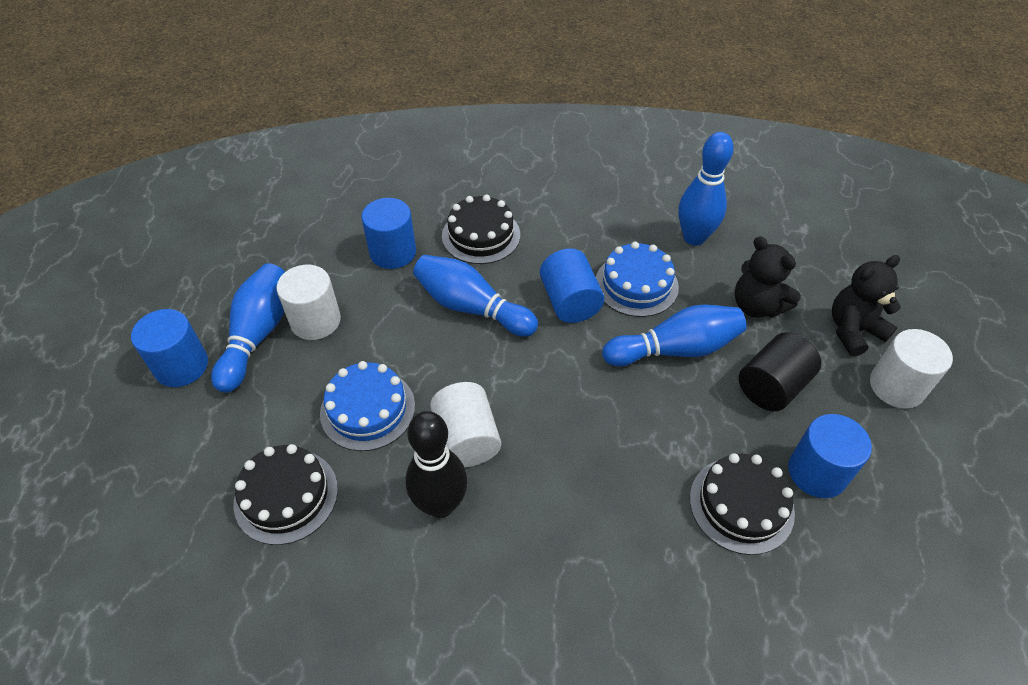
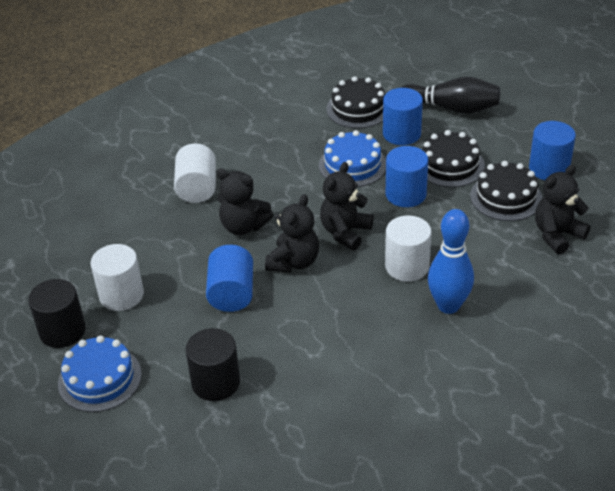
black cylinder: 1 -> 2
black teddy bear: 2 -> 4
blue bowling pin: 4 -> 1

